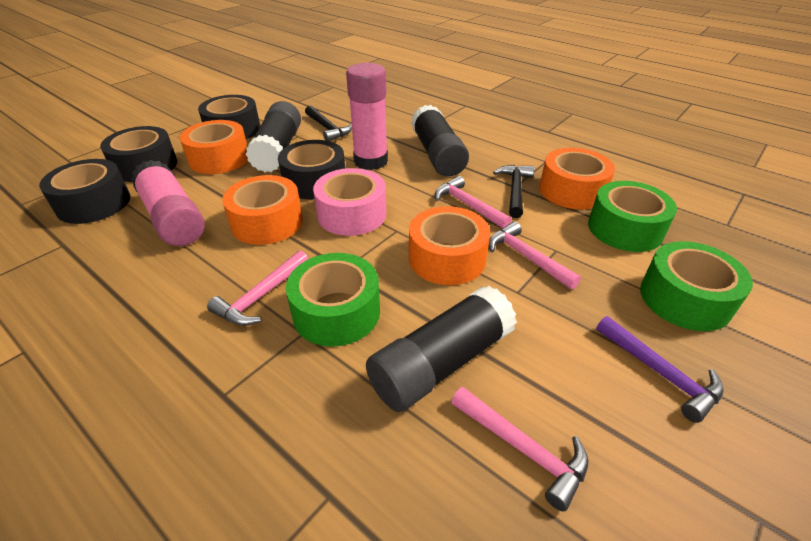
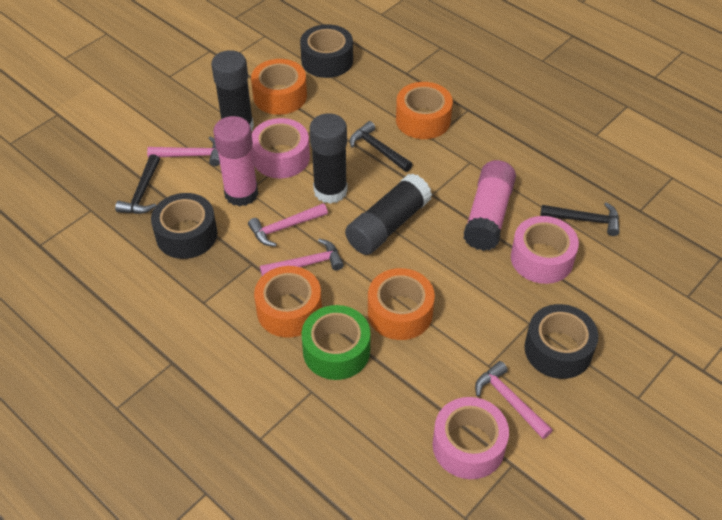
black hammer: 2 -> 3
black tape: 4 -> 3
green tape: 3 -> 1
pink tape: 1 -> 3
purple hammer: 1 -> 0

